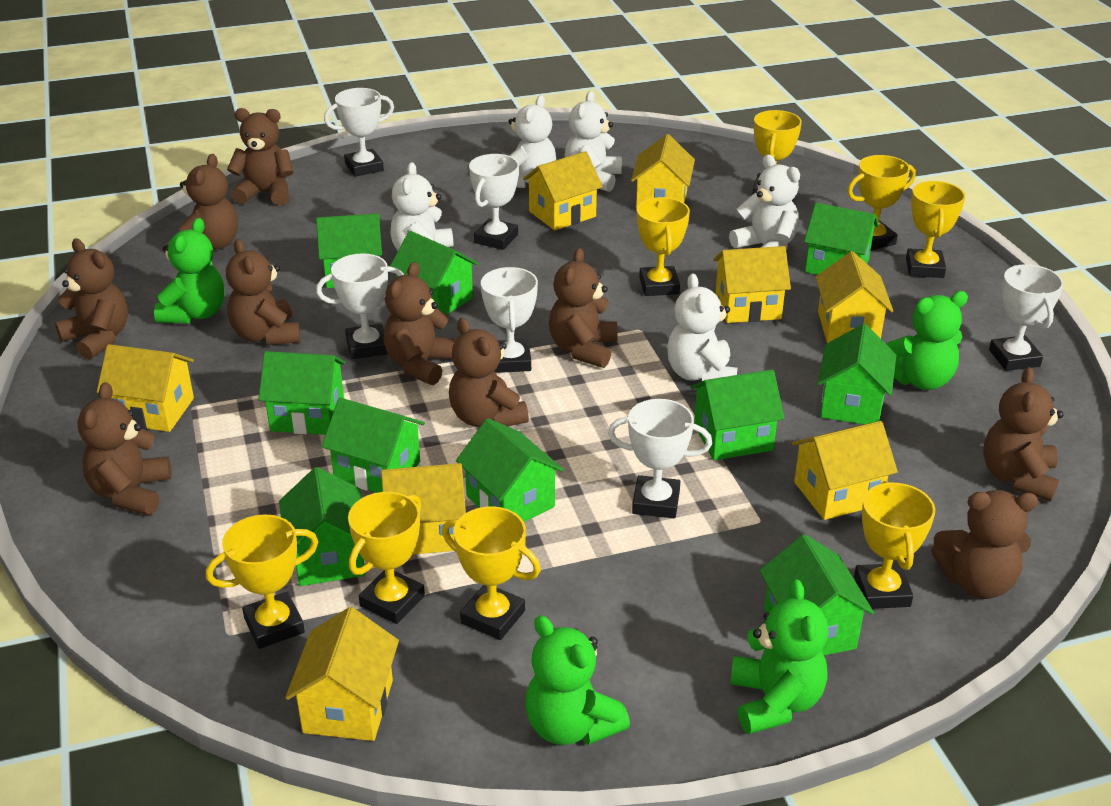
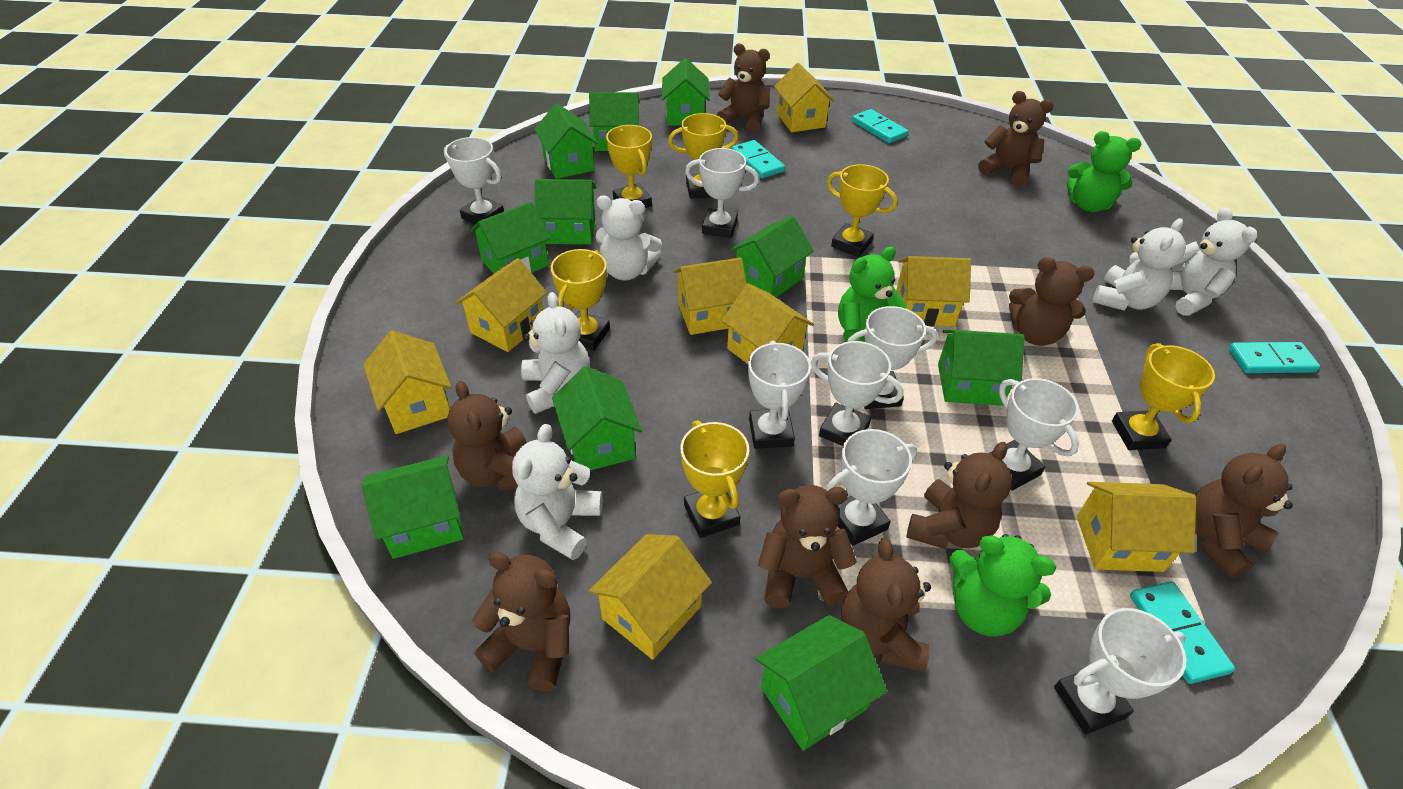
brown teddy bear: 10 -> 9
green teddy bear: 4 -> 3
turquoise domino: 0 -> 4
white trophy: 6 -> 8
yellow trophy: 8 -> 6

